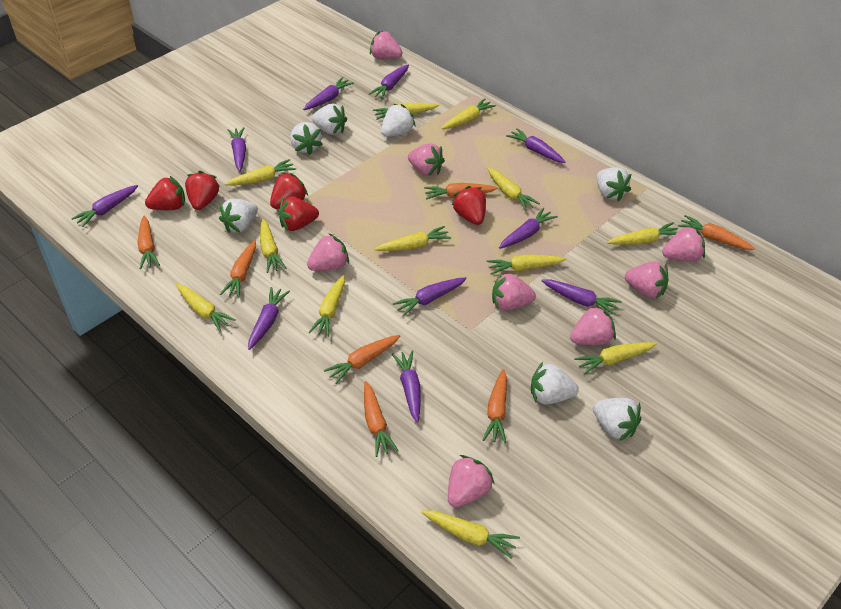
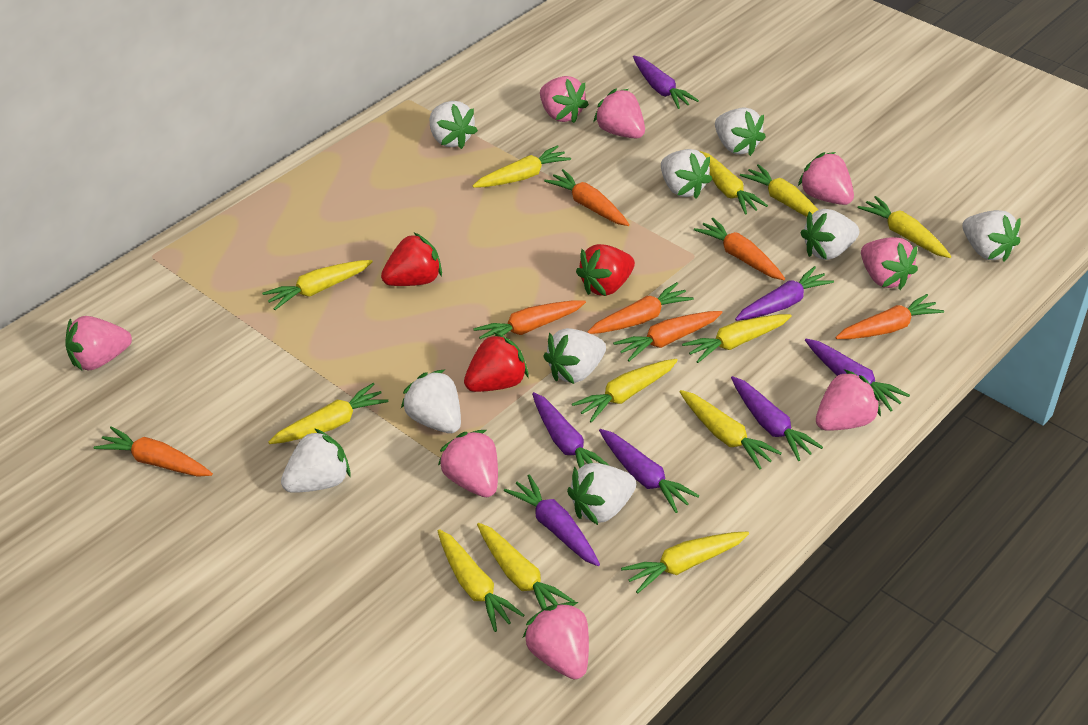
purple carrot: 10 -> 7
red strawberry: 5 -> 3
white strawberry: 7 -> 9

